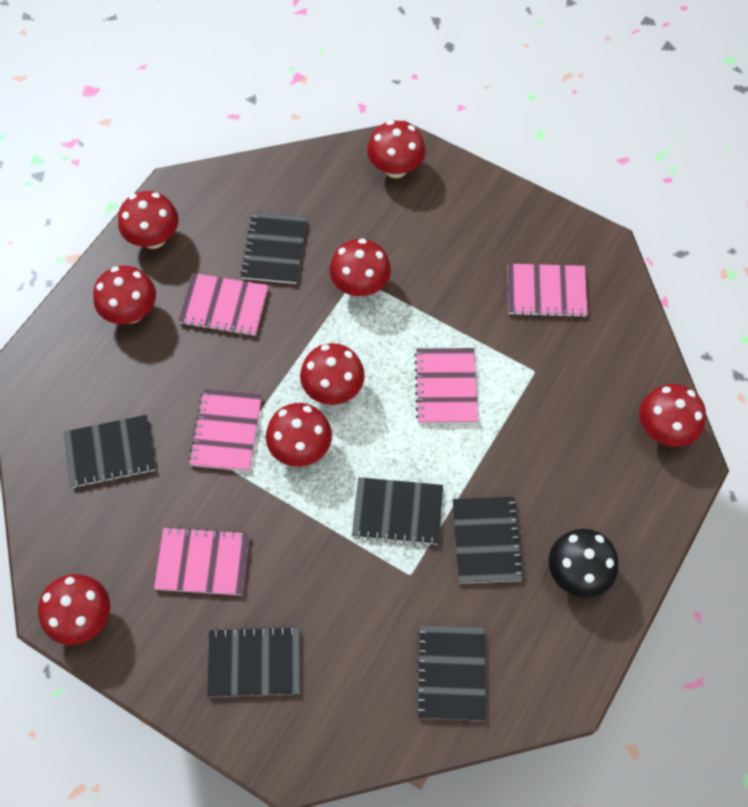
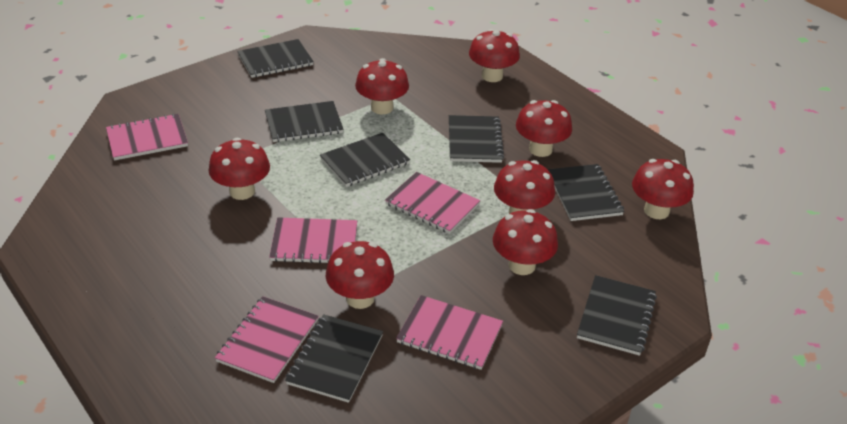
black mushroom: 1 -> 0
black notebook: 6 -> 7

